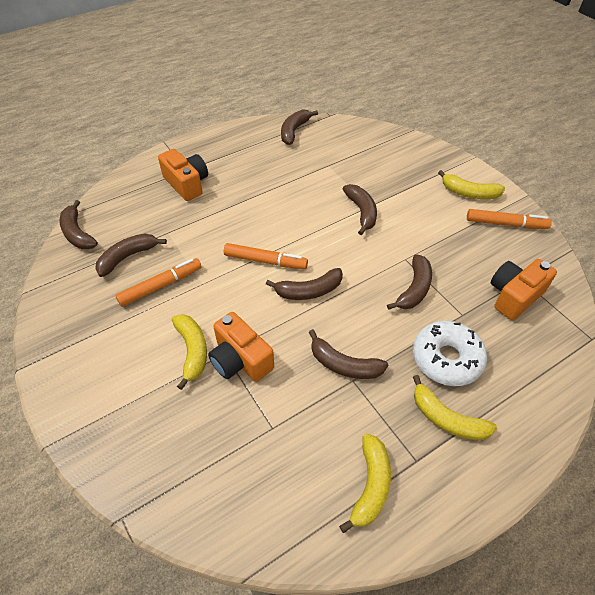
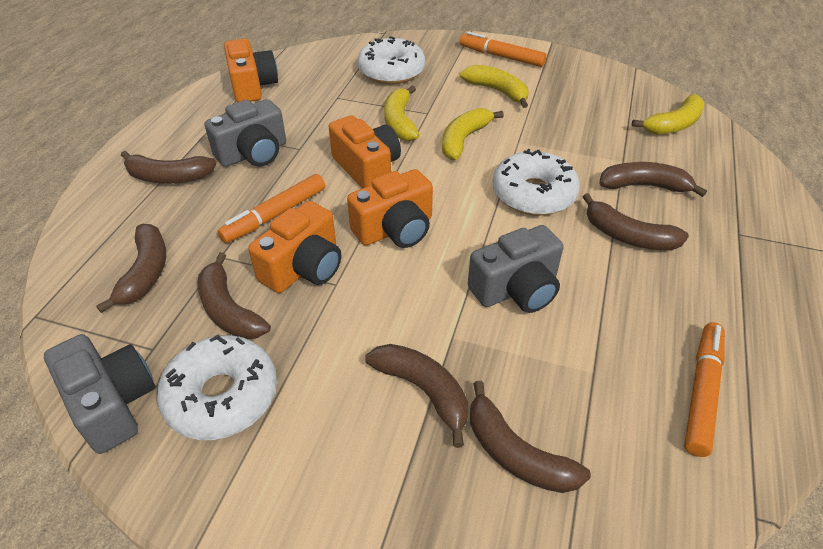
grey camera: 0 -> 3
orange camera: 3 -> 4
white donut: 1 -> 3

